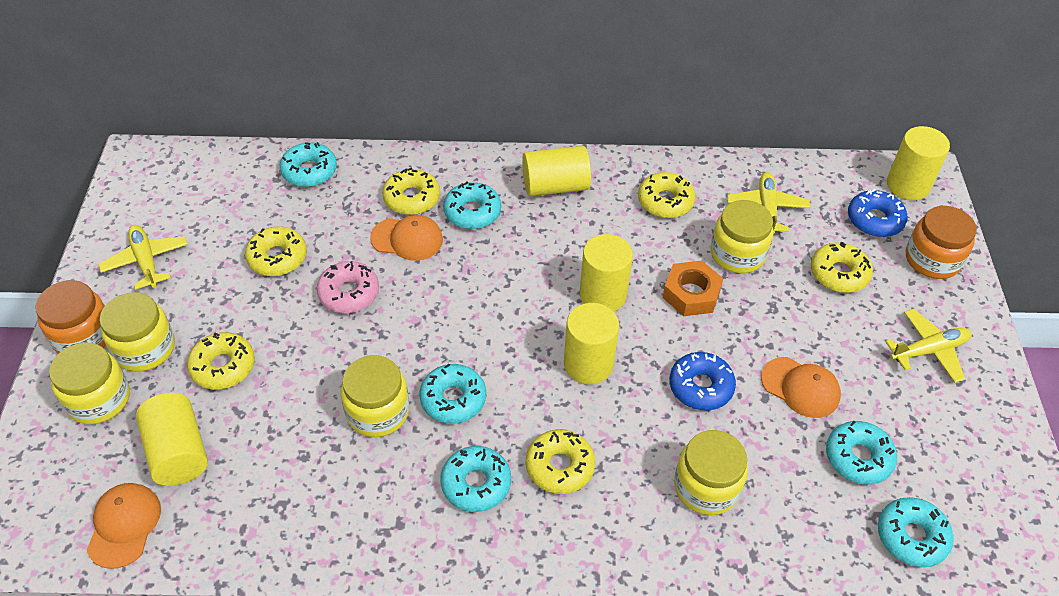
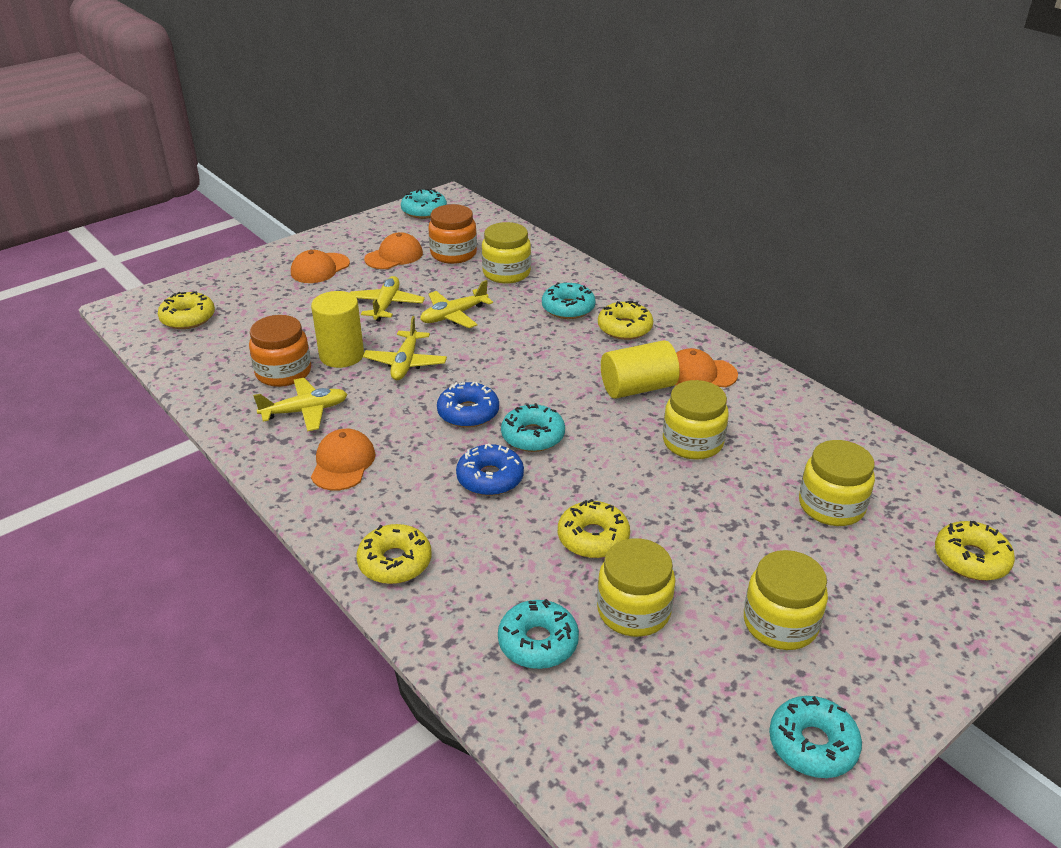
orange cap: 3 -> 4
orange nut: 1 -> 0
pink donut: 1 -> 0
turquoise donut: 6 -> 5
yellow cylinder: 5 -> 2
yellow donut: 6 -> 5
yellow plane: 3 -> 4

